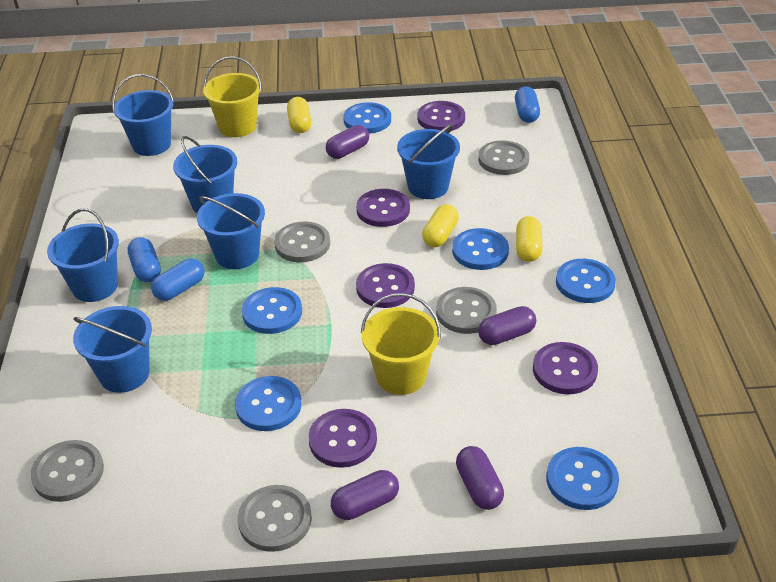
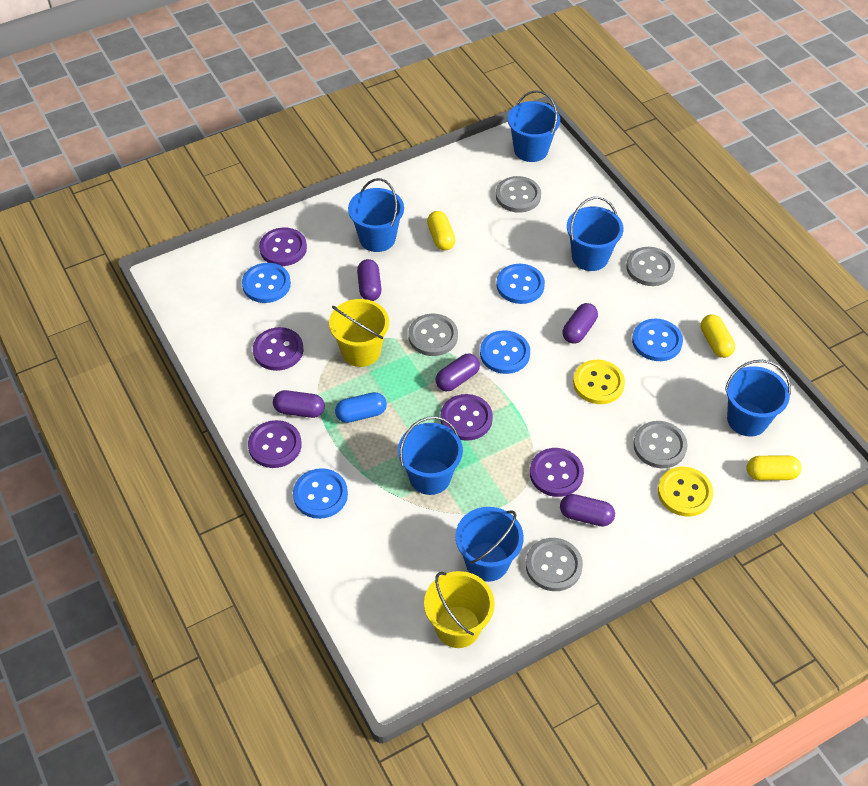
blue button: 6 -> 5
blue capsule: 3 -> 1
purple capsule: 4 -> 5
yellow button: 0 -> 2

